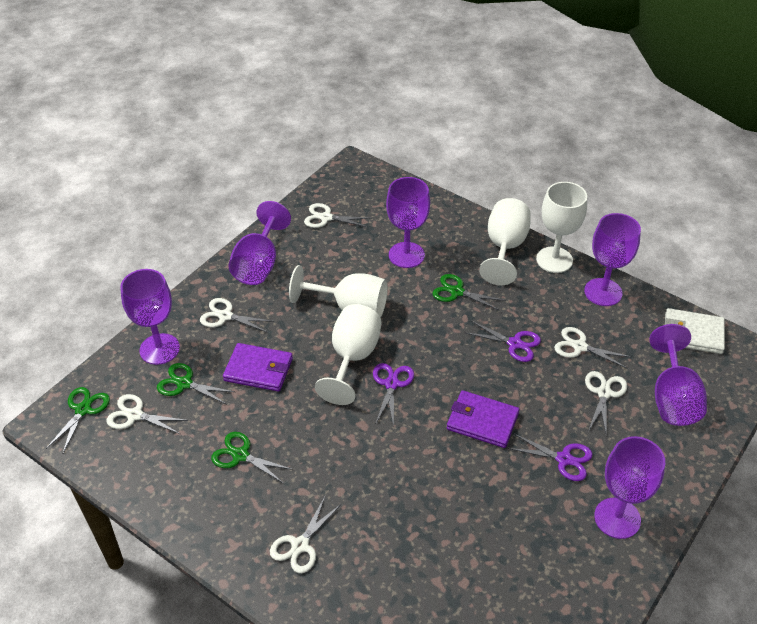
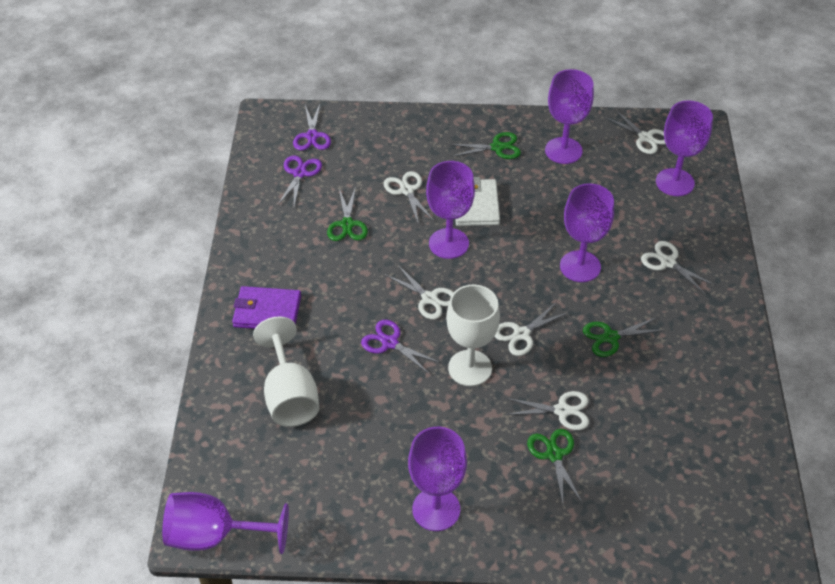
purple wallet: 2 -> 1
white goblet: 4 -> 2

